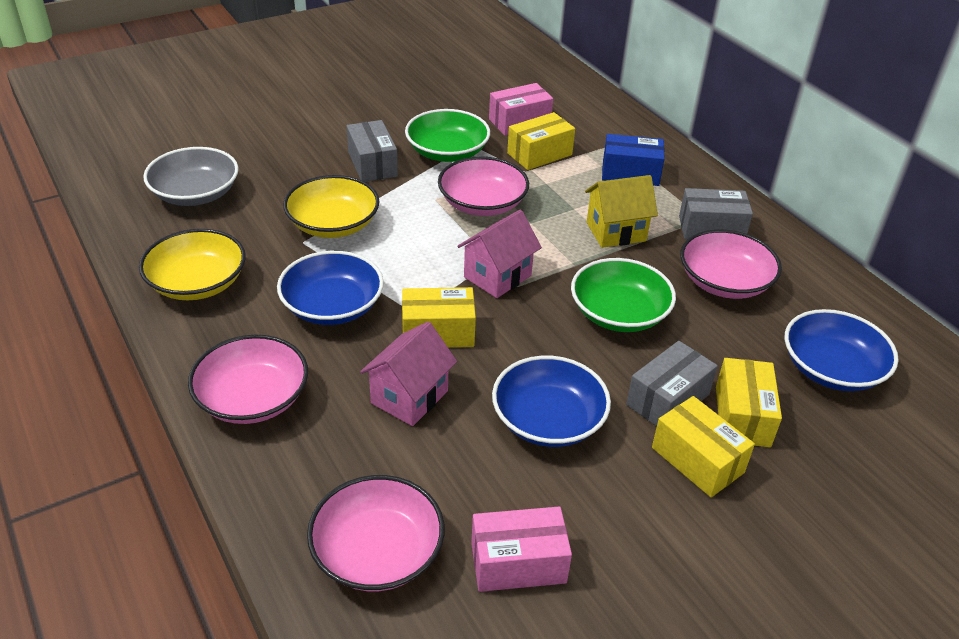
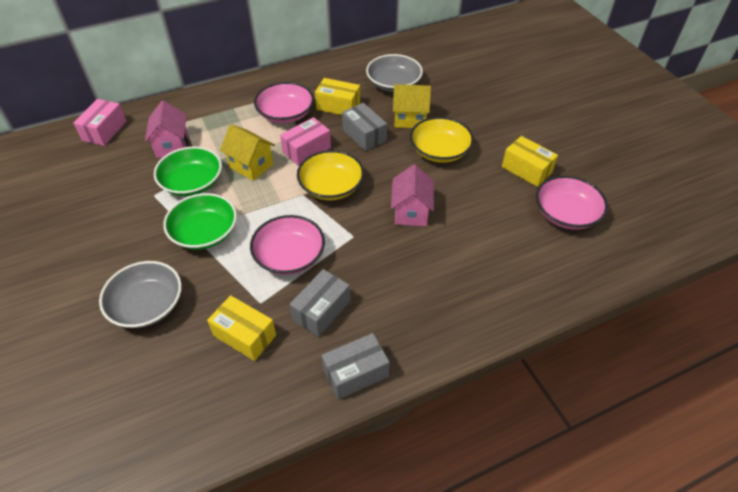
blue bowl: 3 -> 0
blue box: 1 -> 0
grey bowl: 1 -> 2
pink bowl: 4 -> 3
yellow box: 4 -> 3
yellow house: 1 -> 2

